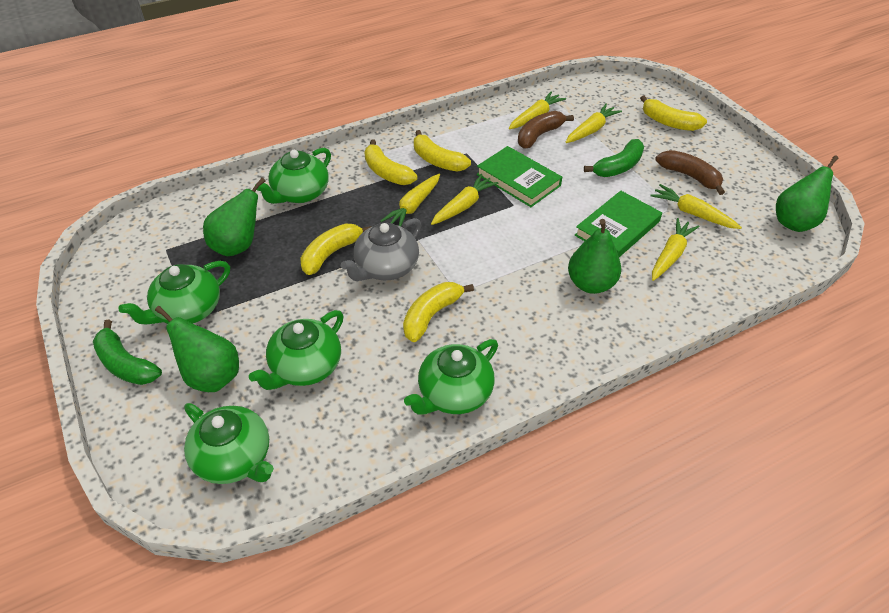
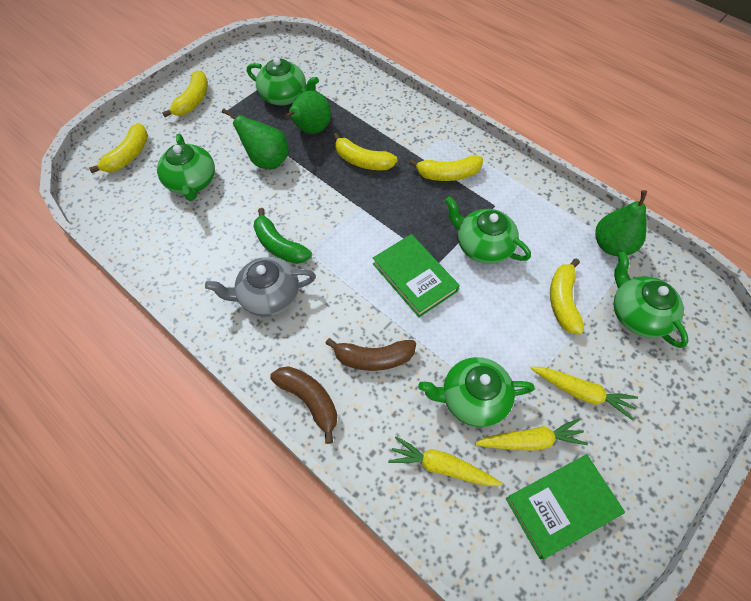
green banana: 2 -> 1
green pear: 4 -> 3
yellow carrot: 6 -> 3

